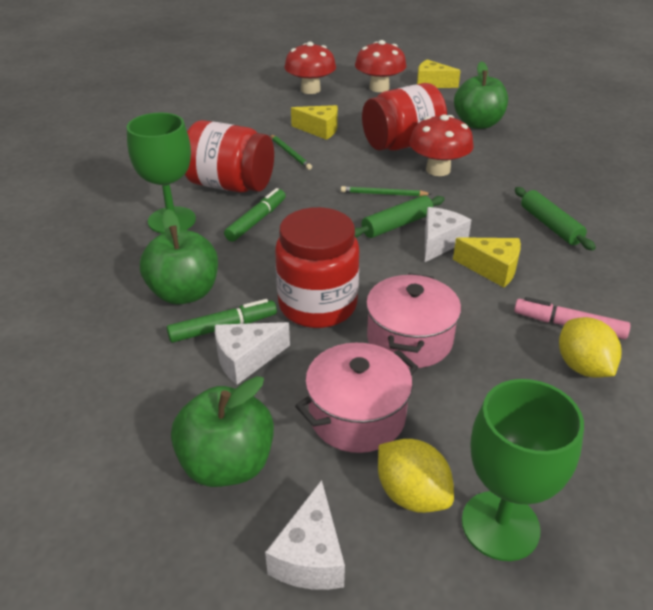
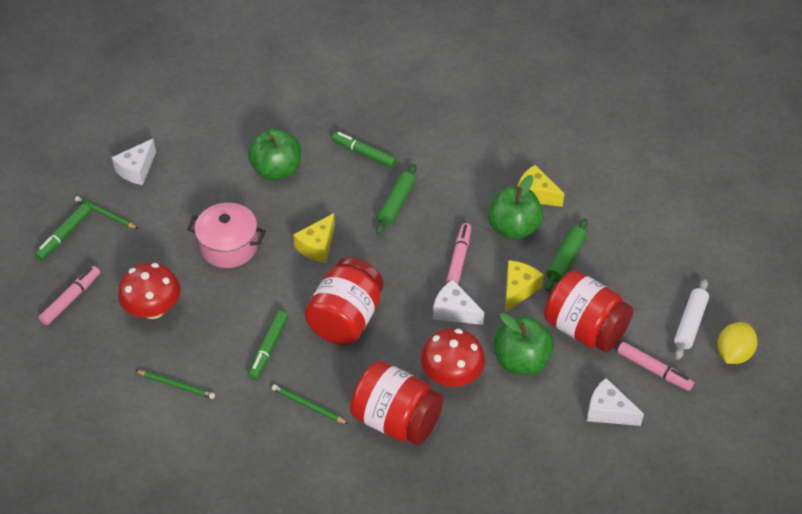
green goblet: 2 -> 0
green marker: 2 -> 3
green pencil: 2 -> 3
pink marker: 1 -> 3
pink pot: 2 -> 1
red mushroom: 3 -> 2
white rolling pin: 0 -> 1
yellow lemon: 2 -> 1

